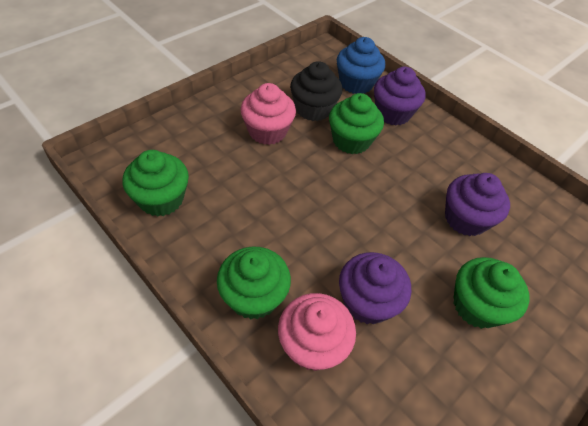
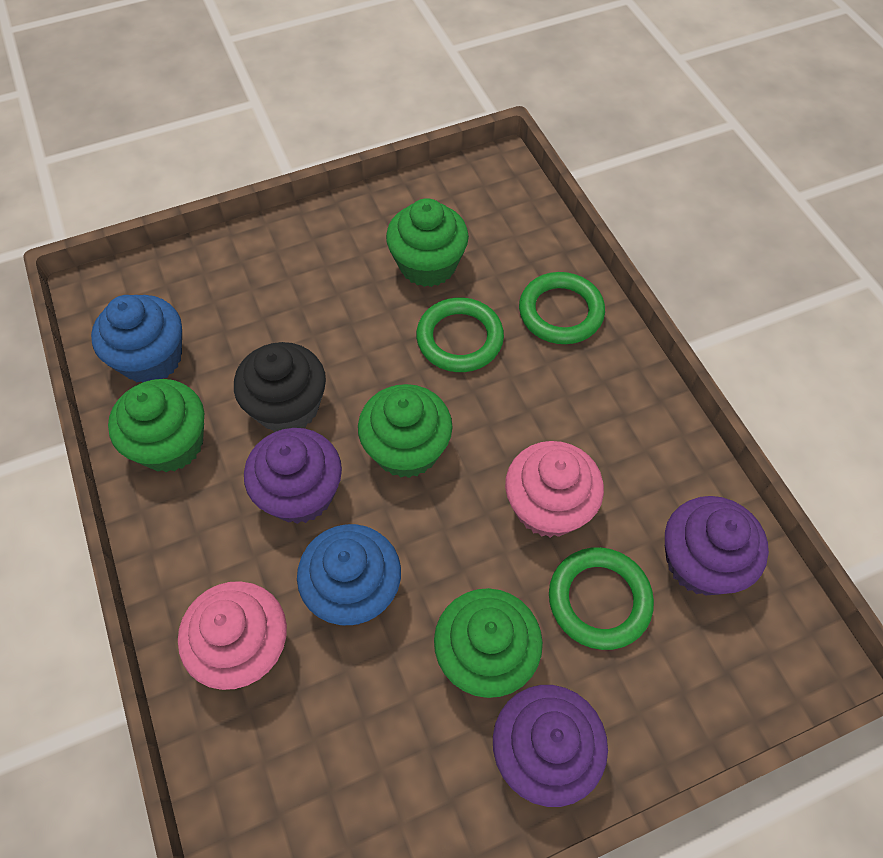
blue cupcake: 1 -> 2
green ring: 0 -> 3

